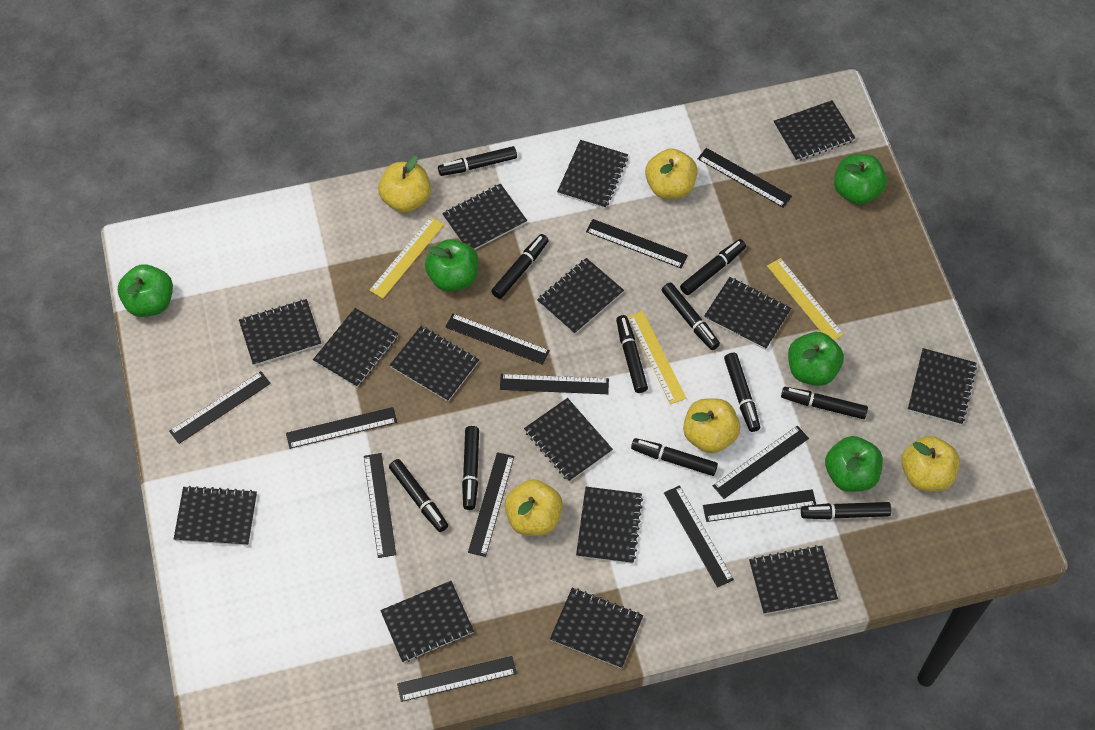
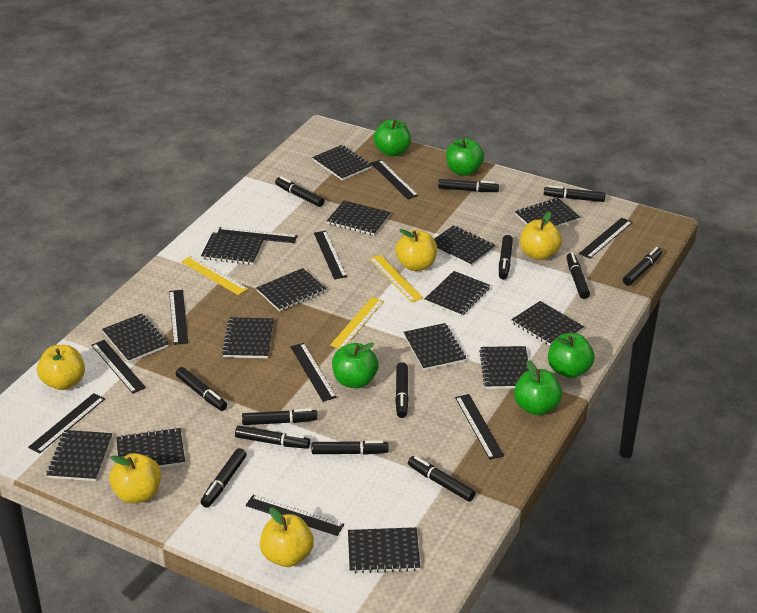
black marker: 11 -> 13
black ruler: 12 -> 10

